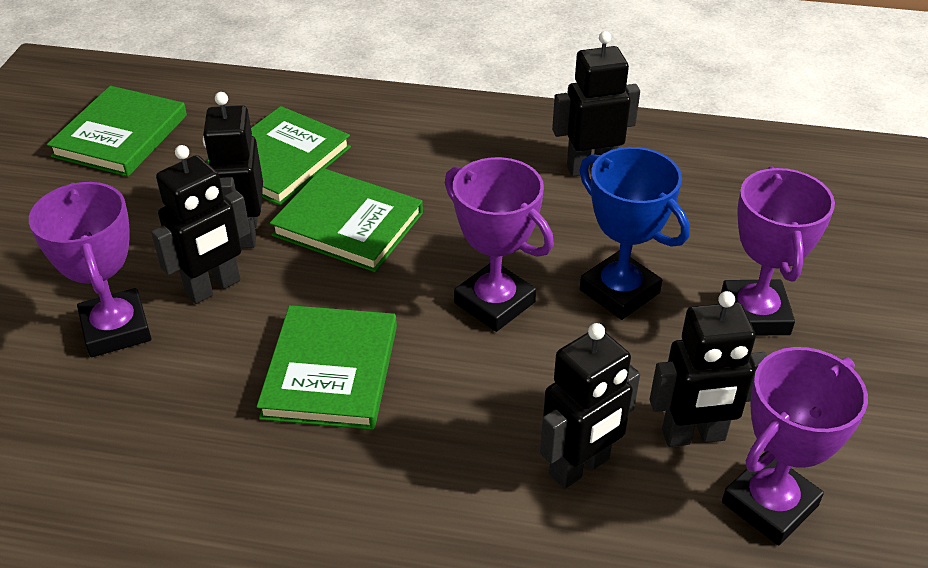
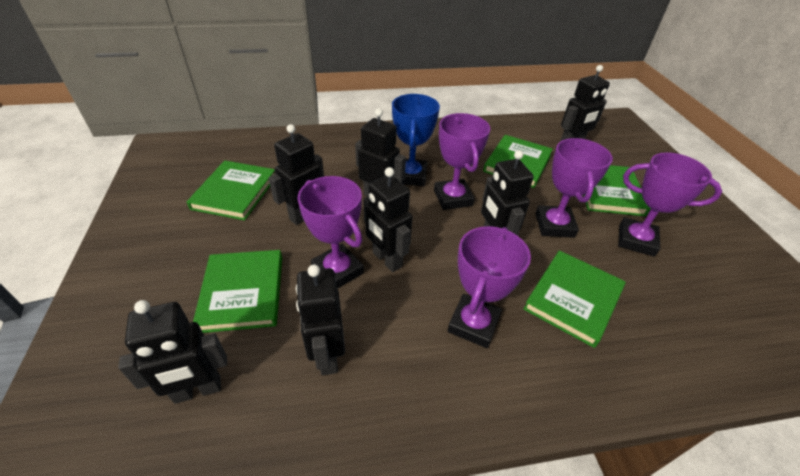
black robot: 5 -> 7
green book: 4 -> 5
purple trophy: 4 -> 5

